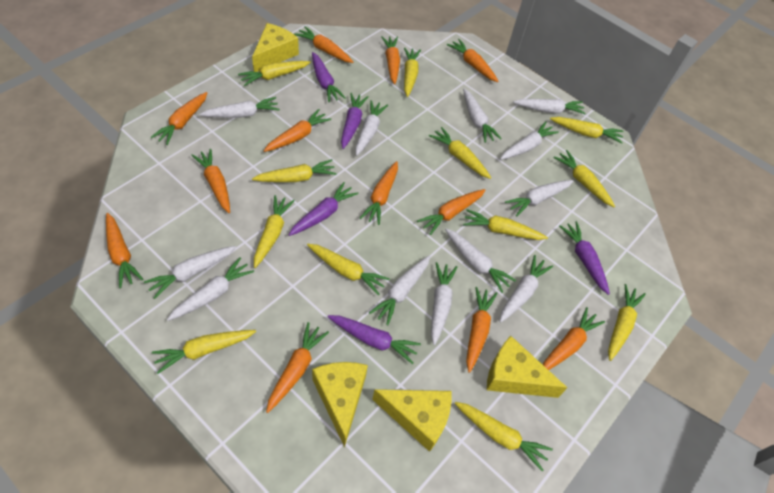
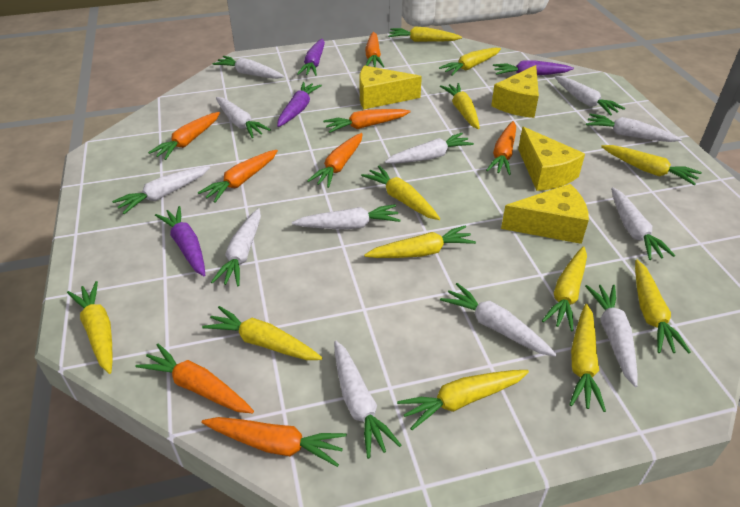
orange carrot: 12 -> 8
purple carrot: 5 -> 4

